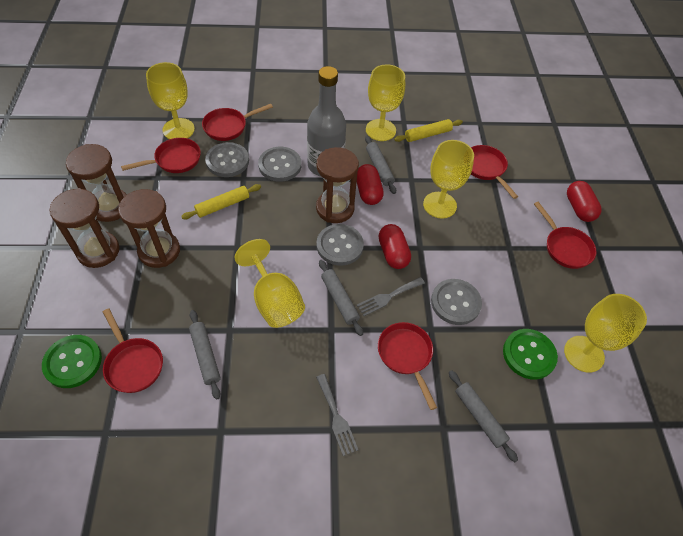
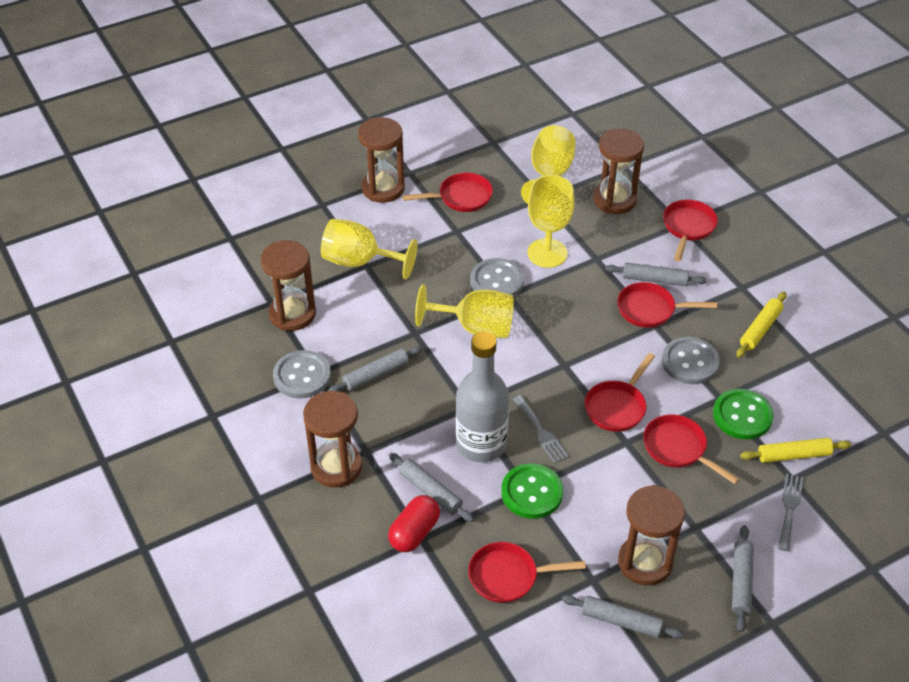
brown hourglass: 4 -> 5
grey button: 4 -> 3
grey rolling pin: 4 -> 5
red capsule: 3 -> 1
yellow goblet: 5 -> 4

